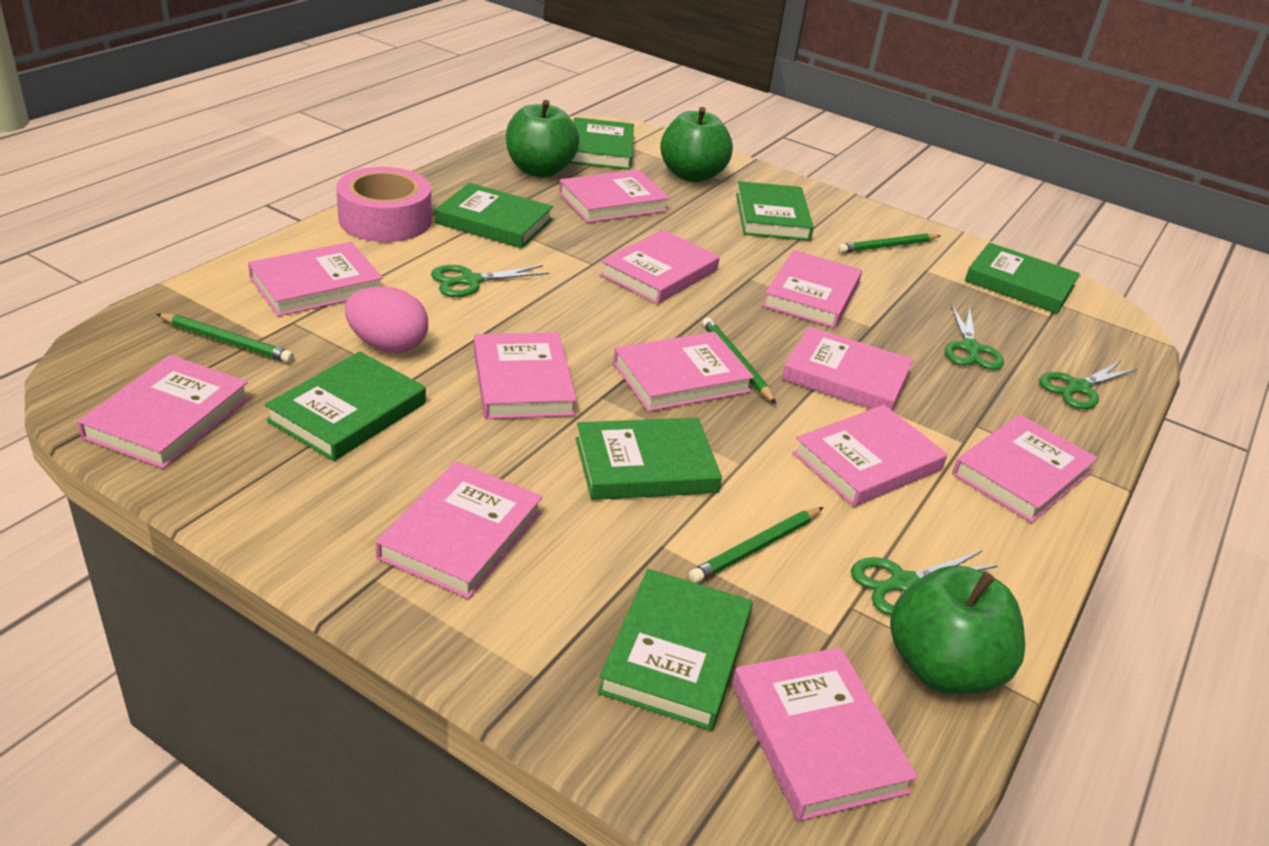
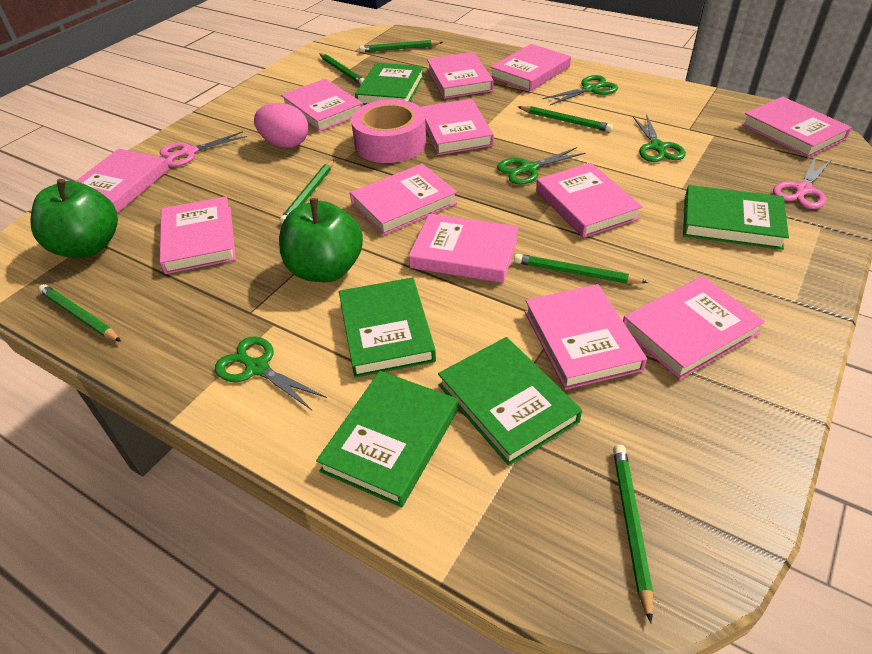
green apple: 3 -> 2
green book: 7 -> 5
green pencil: 4 -> 7
pink scissors: 0 -> 2

